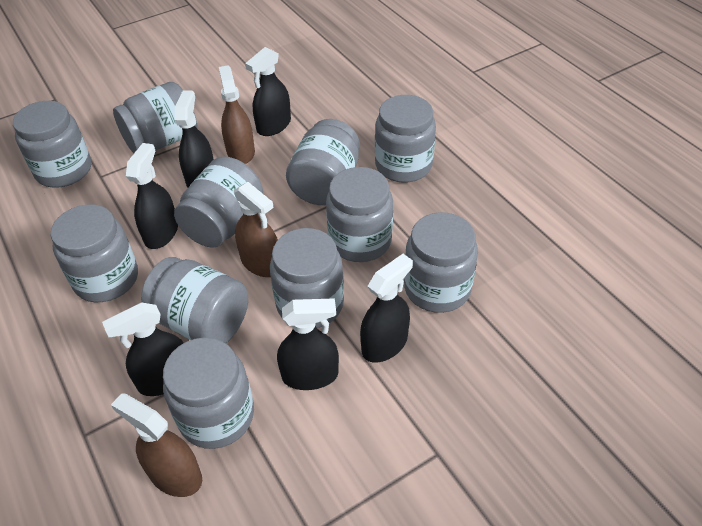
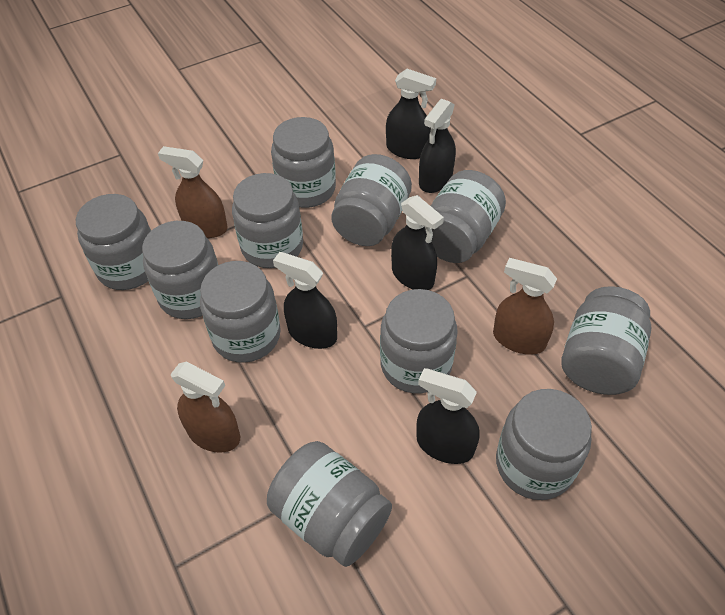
black spray bottle: 6 -> 5

